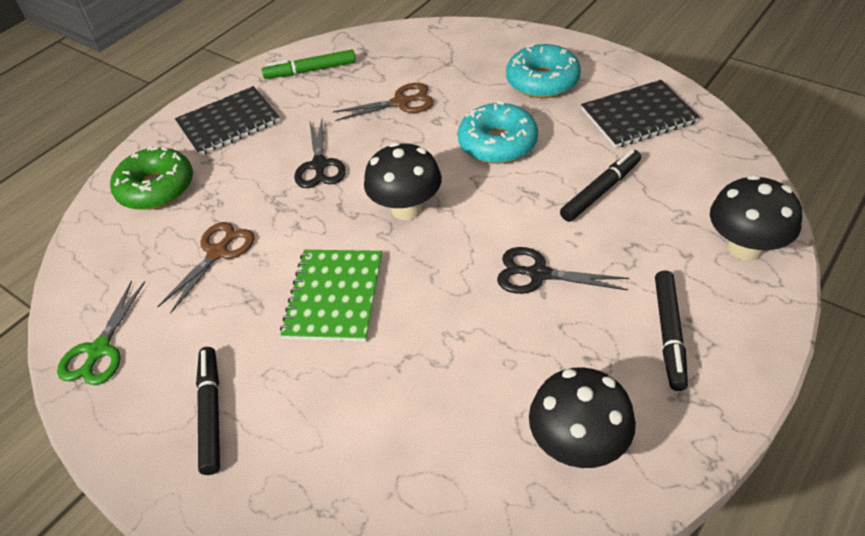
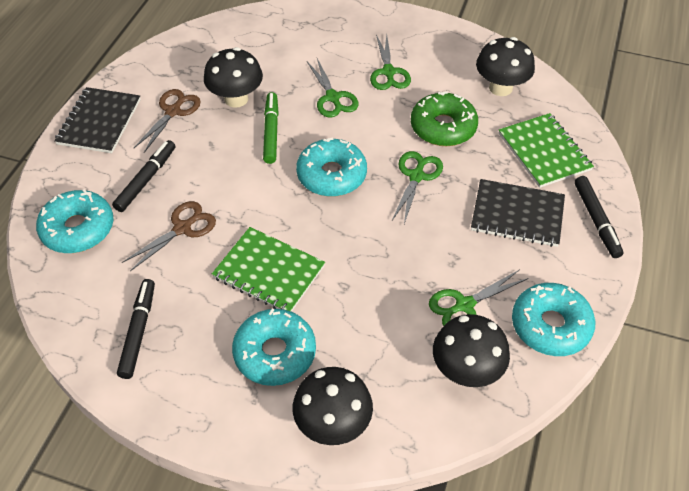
black mushroom: 3 -> 4
black scissors: 2 -> 0
green notebook: 1 -> 2
green scissors: 1 -> 4
turquoise donut: 2 -> 4

